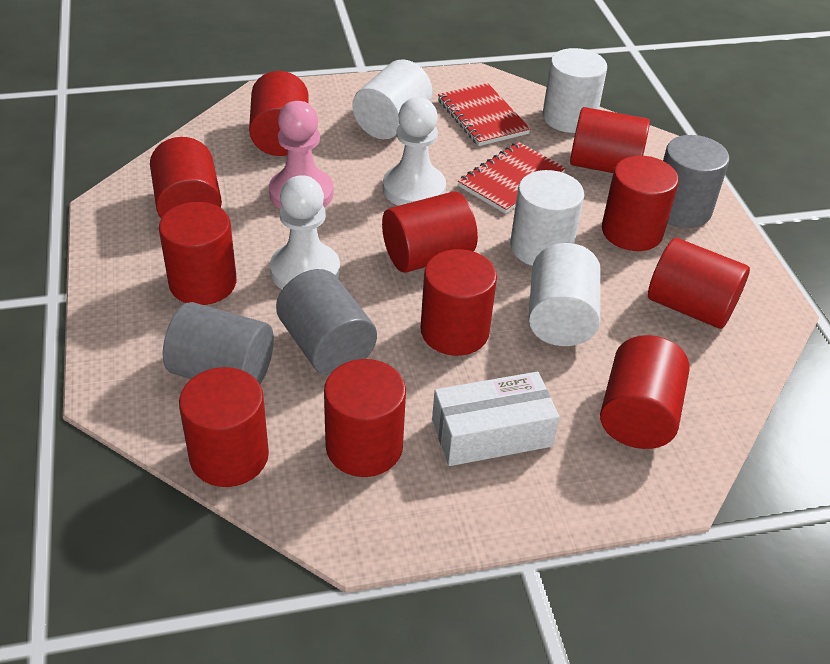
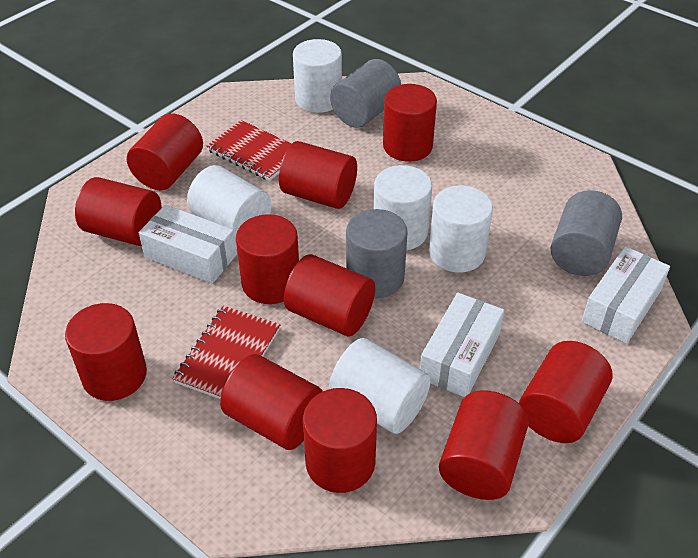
pink pawn: 1 -> 0
white box: 1 -> 3
white cylinder: 4 -> 5
white pawn: 2 -> 0

